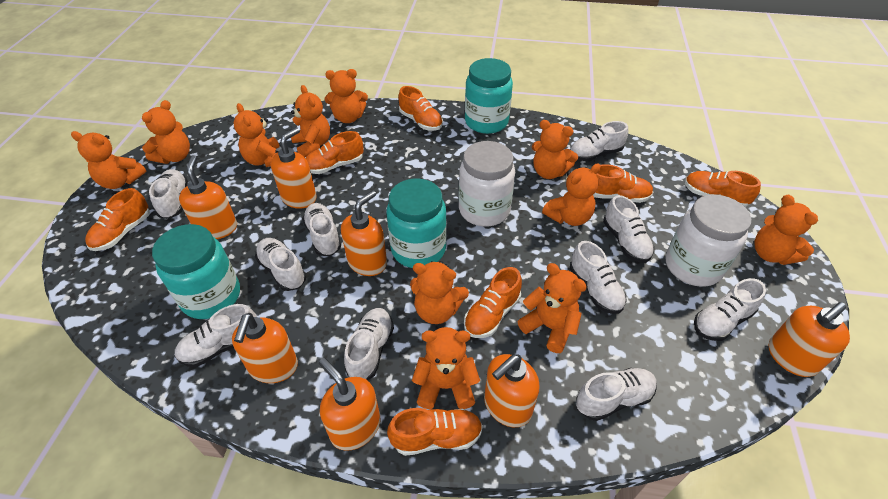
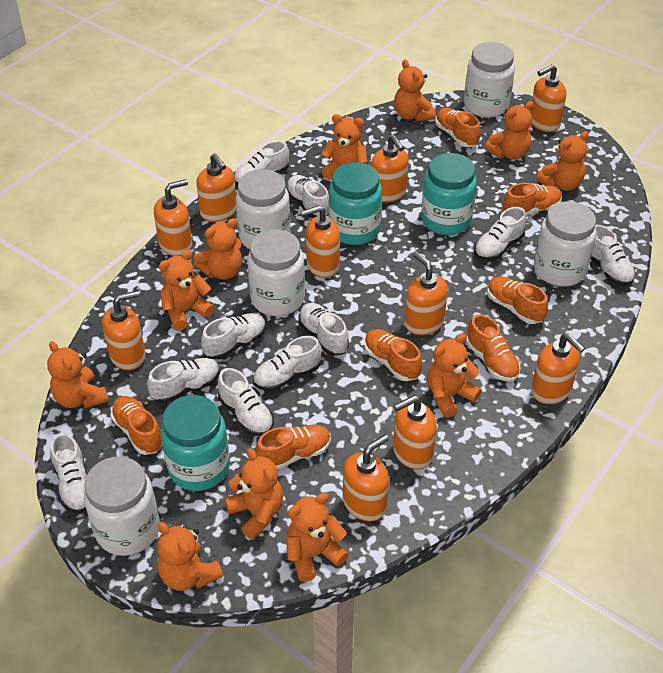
orange soap dispenser: 7 -> 10
white jar: 2 -> 5

